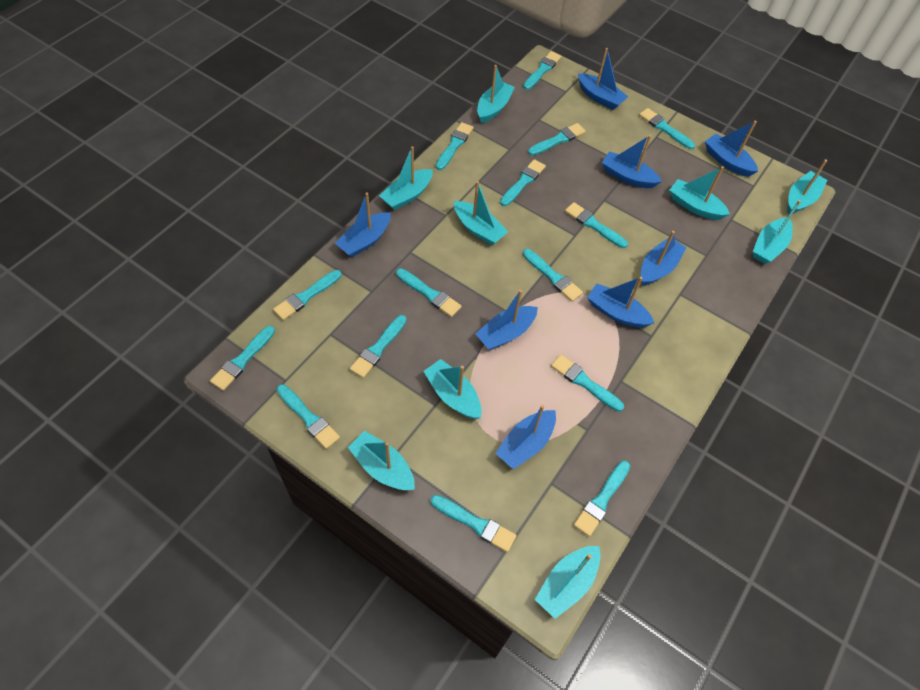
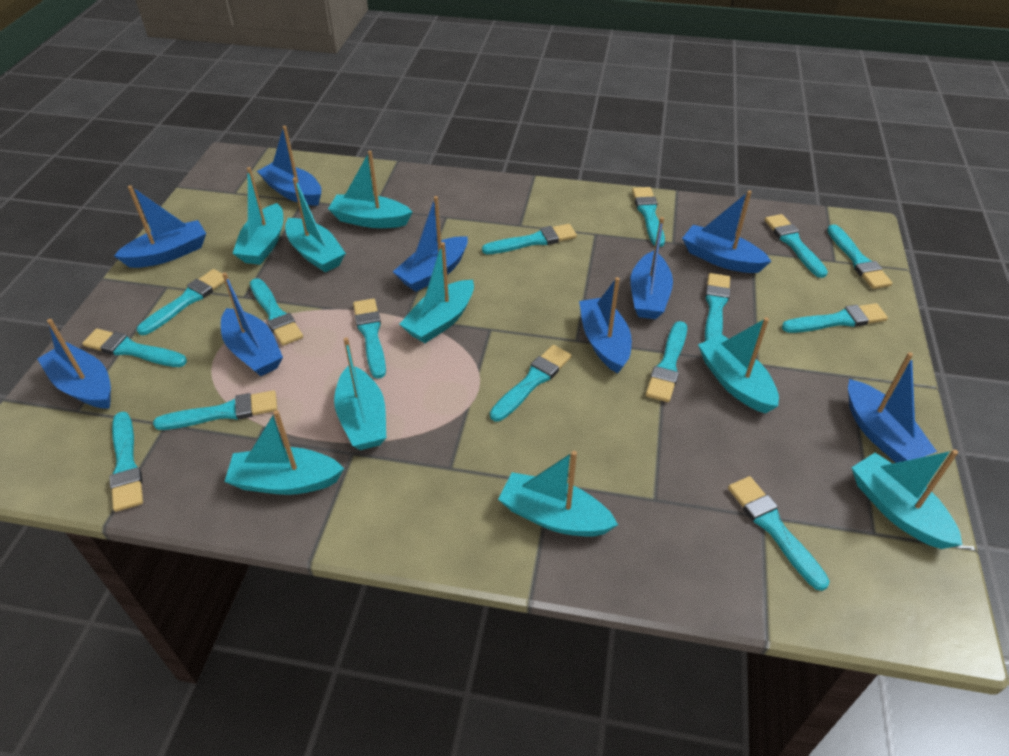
blue boat: 8 -> 9

